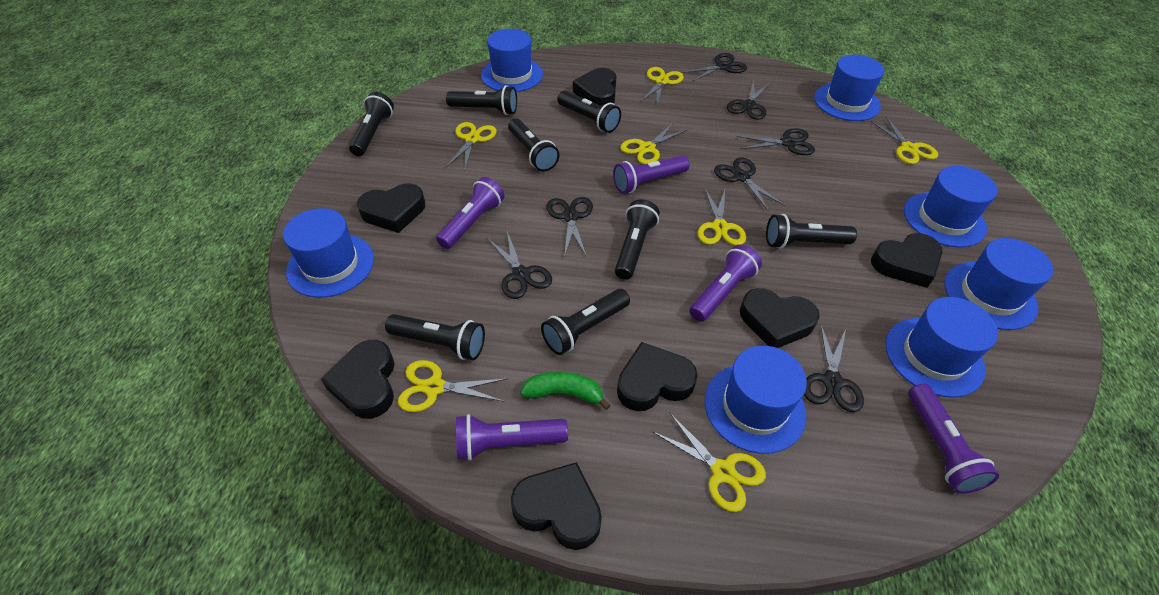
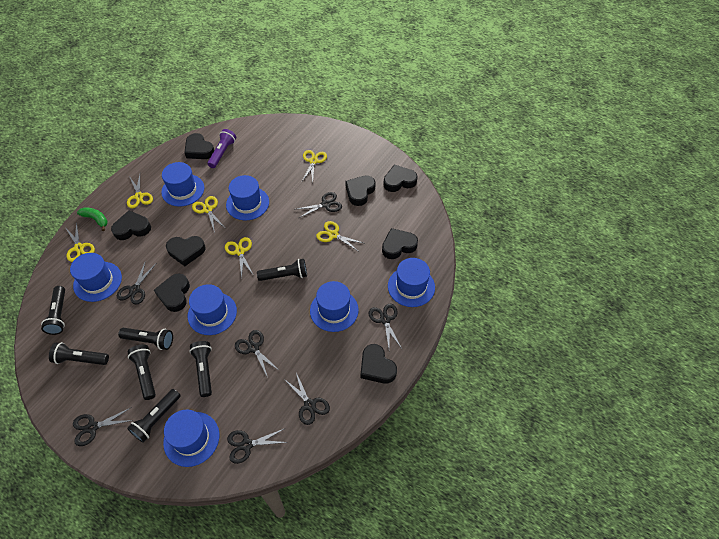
black flashlight: 8 -> 7
black heart: 7 -> 8
purple flashlight: 5 -> 1
yellow scissors: 7 -> 6

